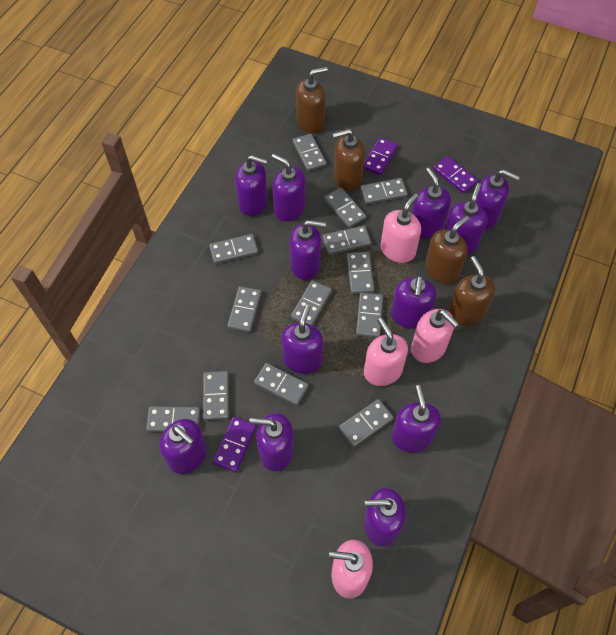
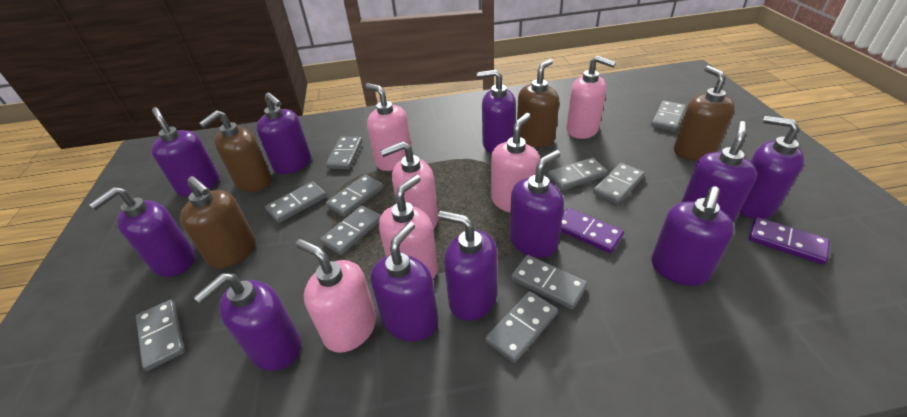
grey domino: 13 -> 10
pink soap dispenser: 4 -> 6
purple domino: 3 -> 2
purple soap dispenser: 12 -> 11

